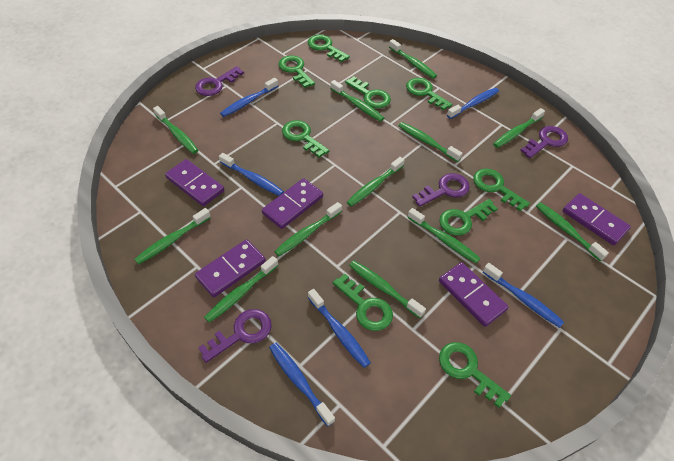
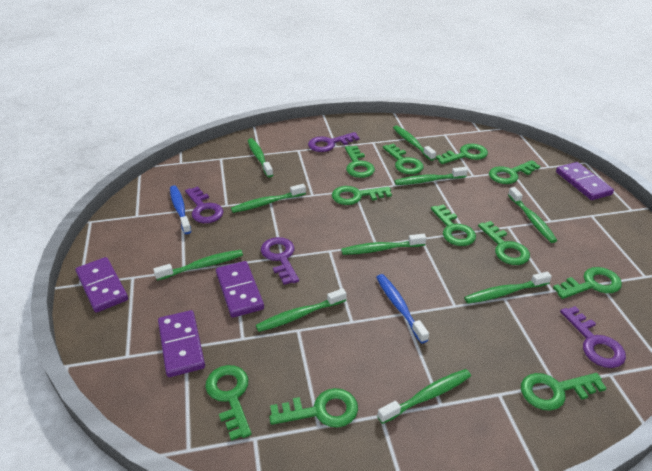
blue toothbrush: 6 -> 2
green key: 9 -> 11
green toothbrush: 12 -> 10
purple domino: 5 -> 4

